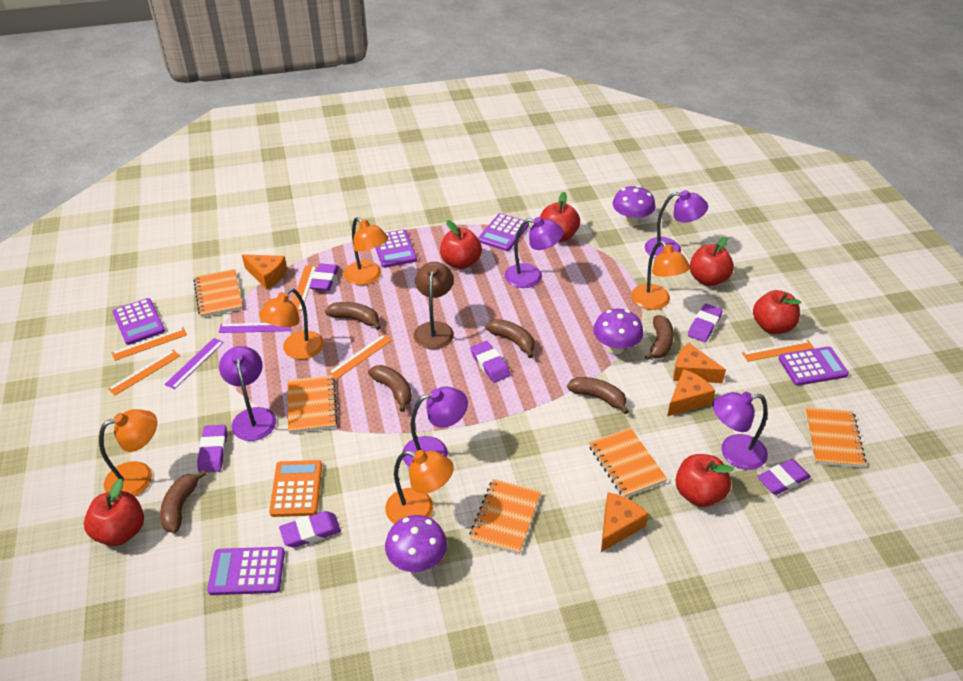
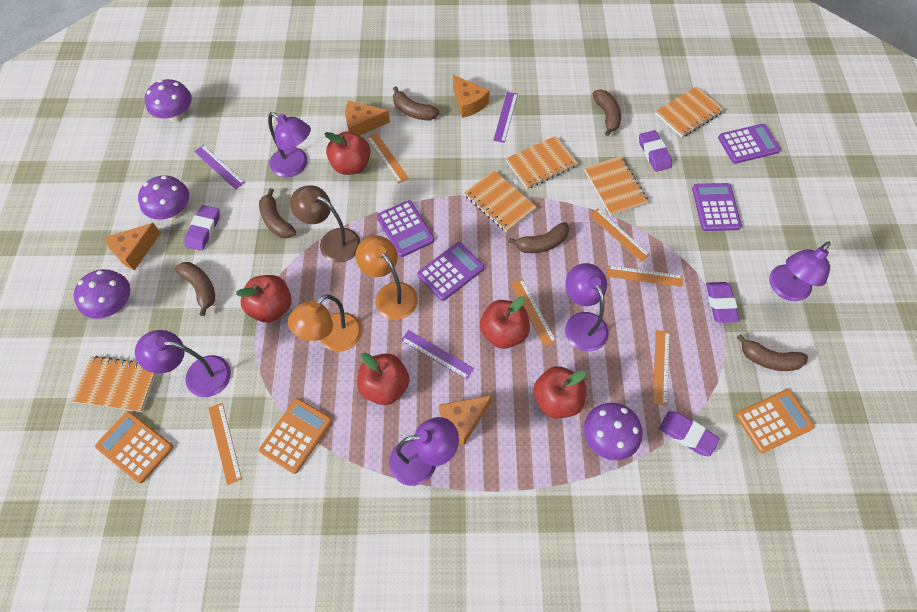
orange calculator: 1 -> 3
orange lamp: 5 -> 2
orange ruler: 5 -> 6
purple calculator: 5 -> 4
purple eraser: 6 -> 4
purple mushroom: 3 -> 4
purple ruler: 2 -> 3
red apple: 6 -> 5

